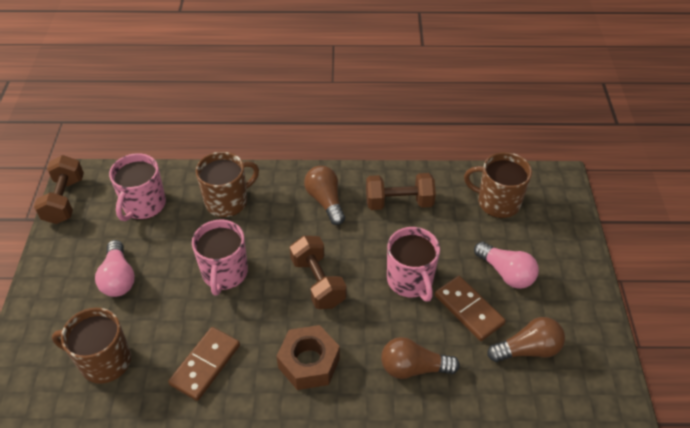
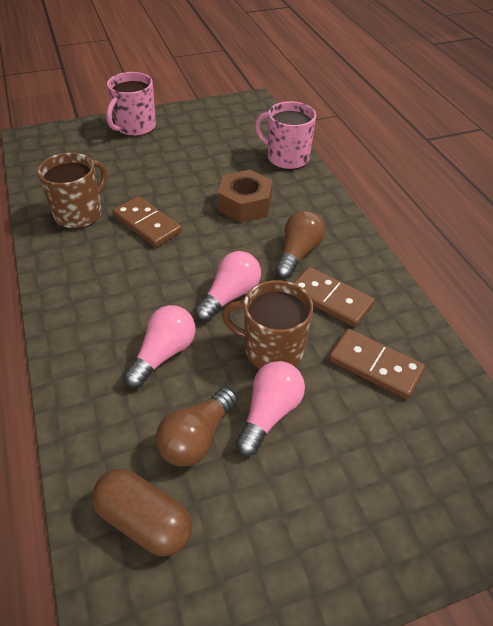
brown capsule: 0 -> 1
brown domino: 2 -> 3
brown dumbbell: 3 -> 0
brown light bulb: 3 -> 2
brown mug: 3 -> 2
pink light bulb: 2 -> 3
pink mug: 3 -> 2

